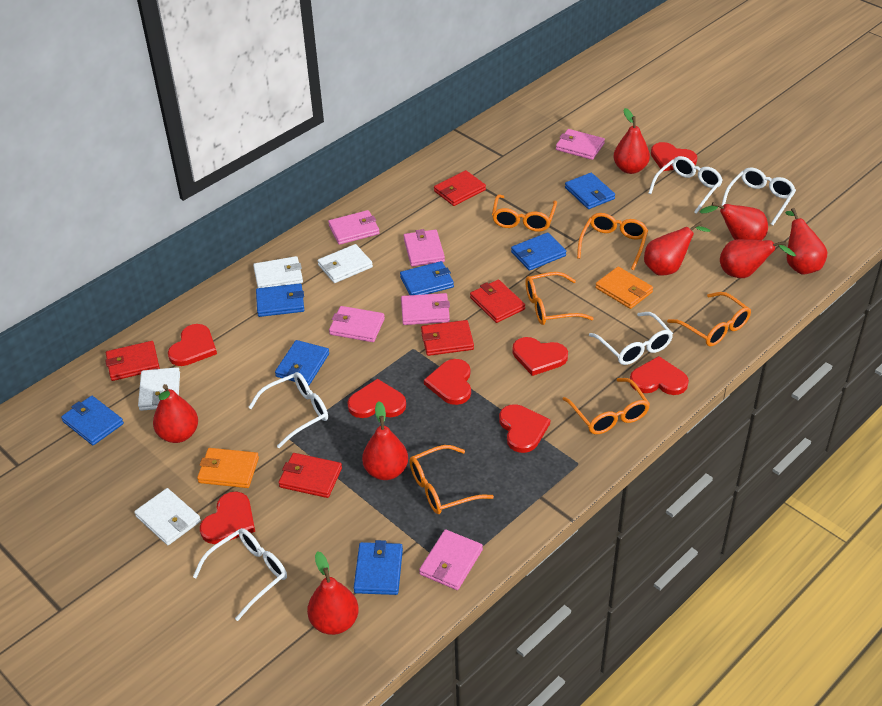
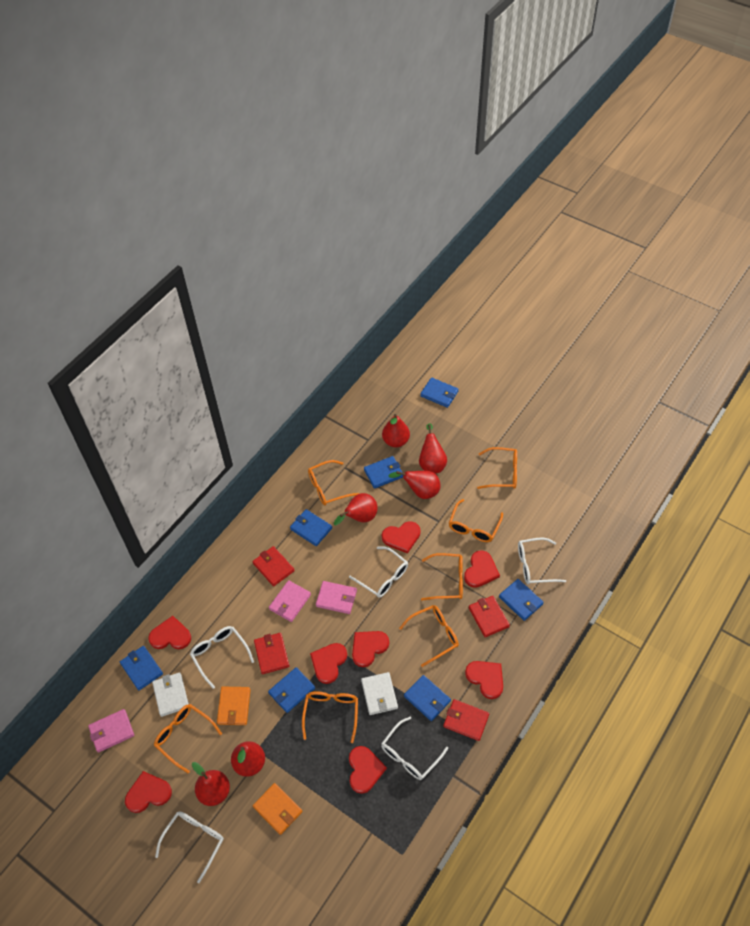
orange glasses: 6 -> 7
pink wallet: 6 -> 3
red pear: 8 -> 6
red wallet: 5 -> 4
white wallet: 4 -> 2

